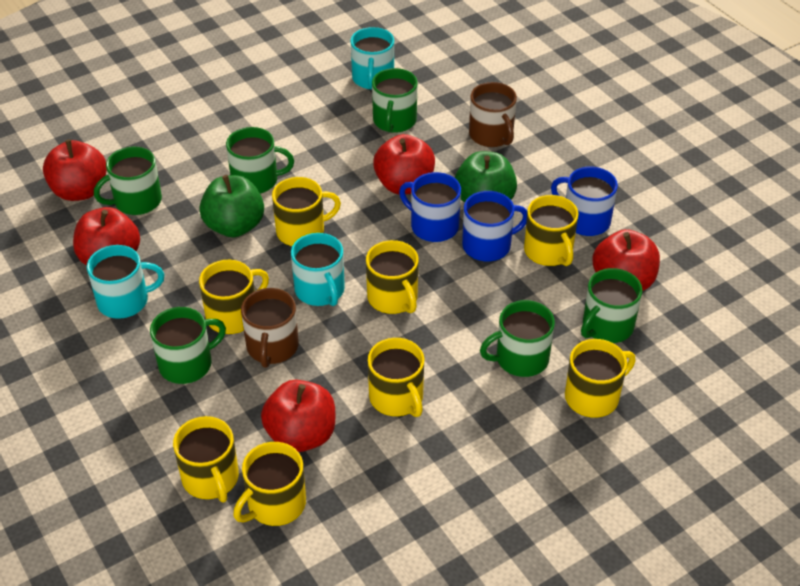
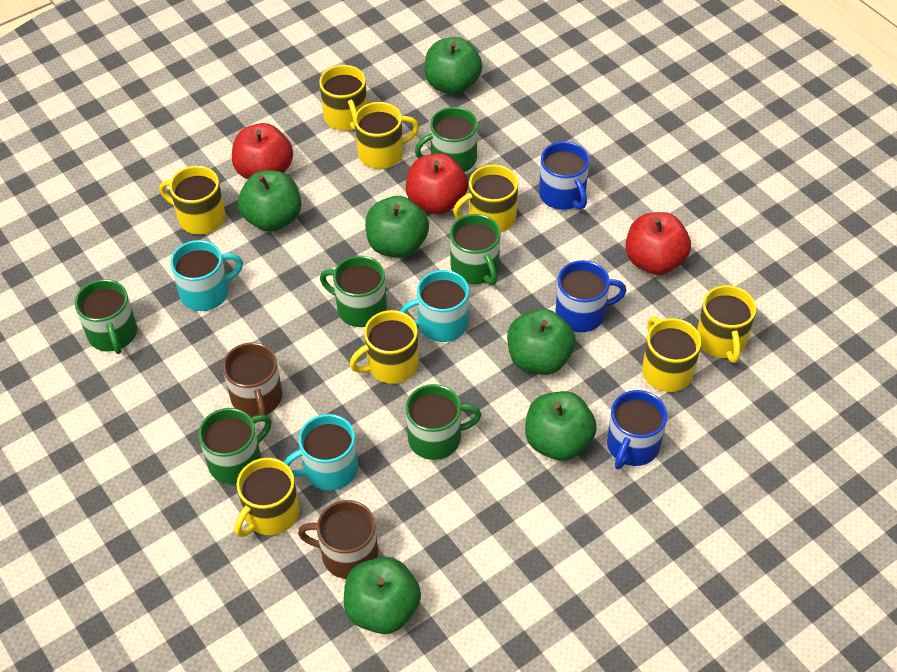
green apple: 2 -> 6
red apple: 5 -> 3

